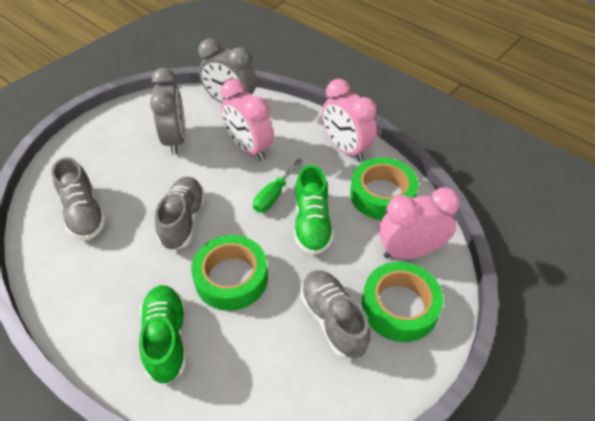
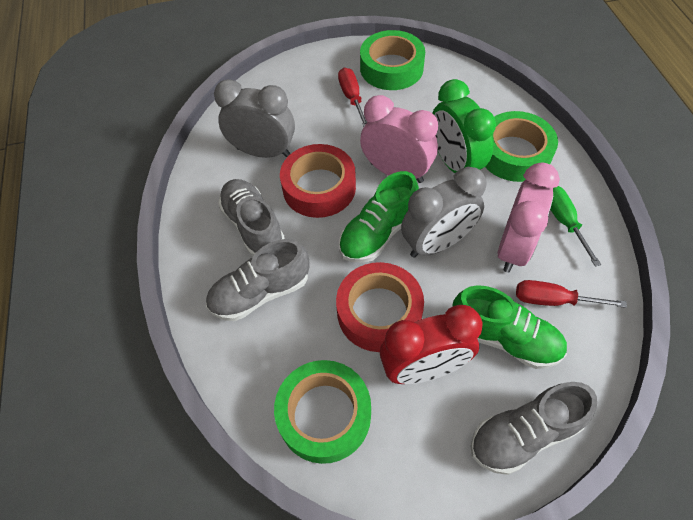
green clock: 0 -> 1
pink clock: 3 -> 2
red clock: 0 -> 1
red screwdriver: 0 -> 2
red tape: 0 -> 2

